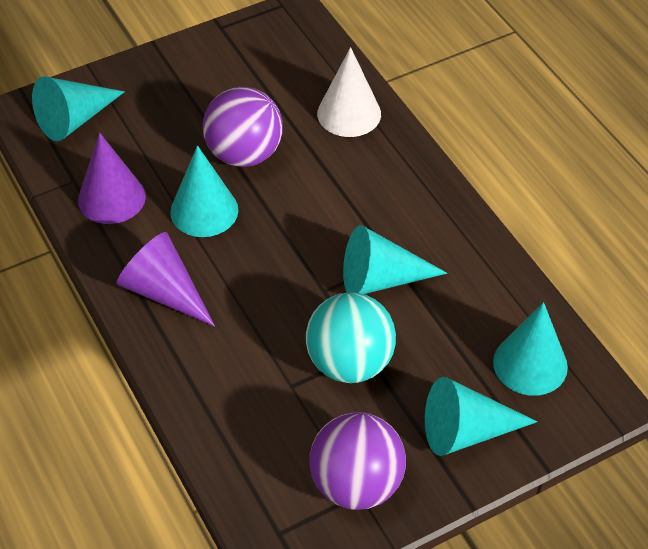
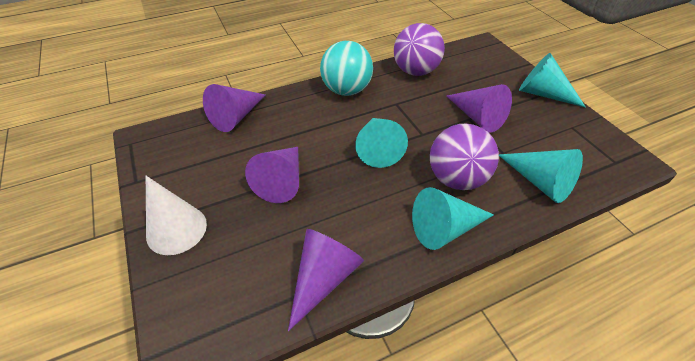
purple cone: 2 -> 4
turquoise cone: 5 -> 4

